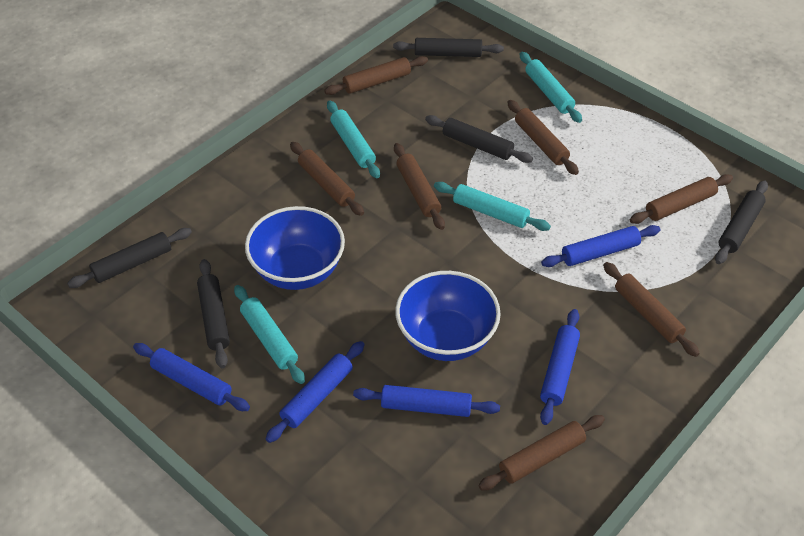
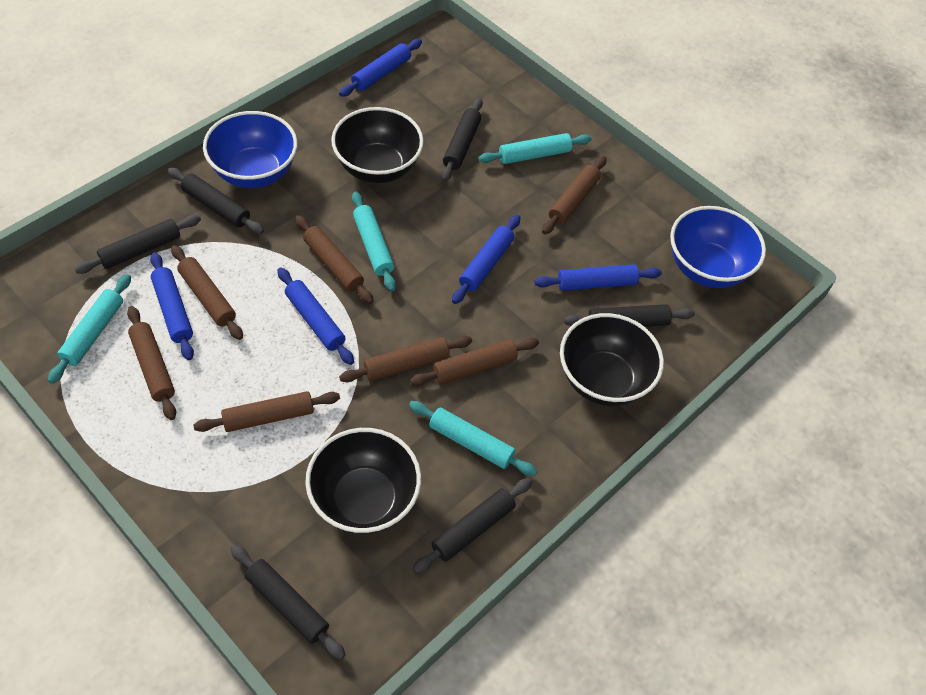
black bowl: 0 -> 3
black rolling pin: 5 -> 6

